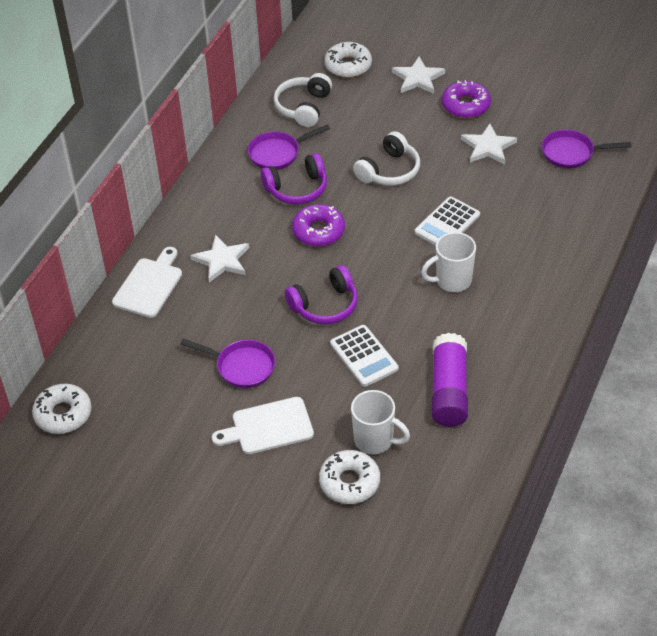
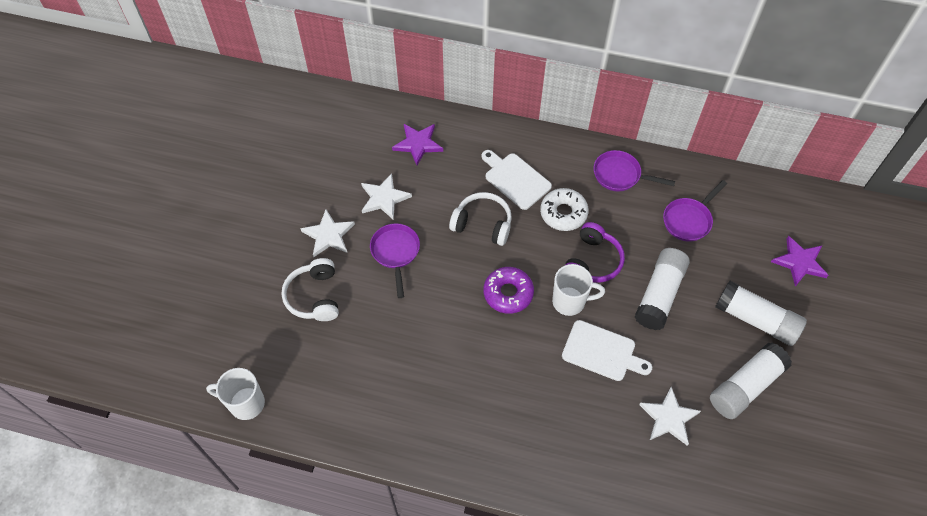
purple donut: 2 -> 1
purple glue stick: 1 -> 0
purple headphones: 2 -> 1
purple star: 0 -> 2
white calculator: 2 -> 0
white donut: 3 -> 1
white glue stick: 0 -> 3

